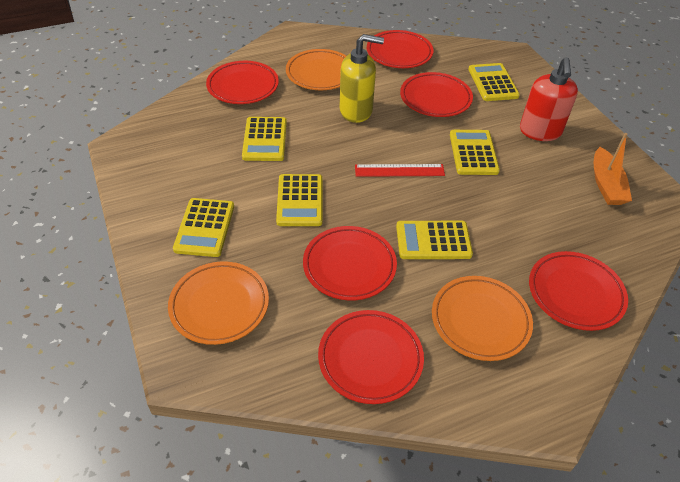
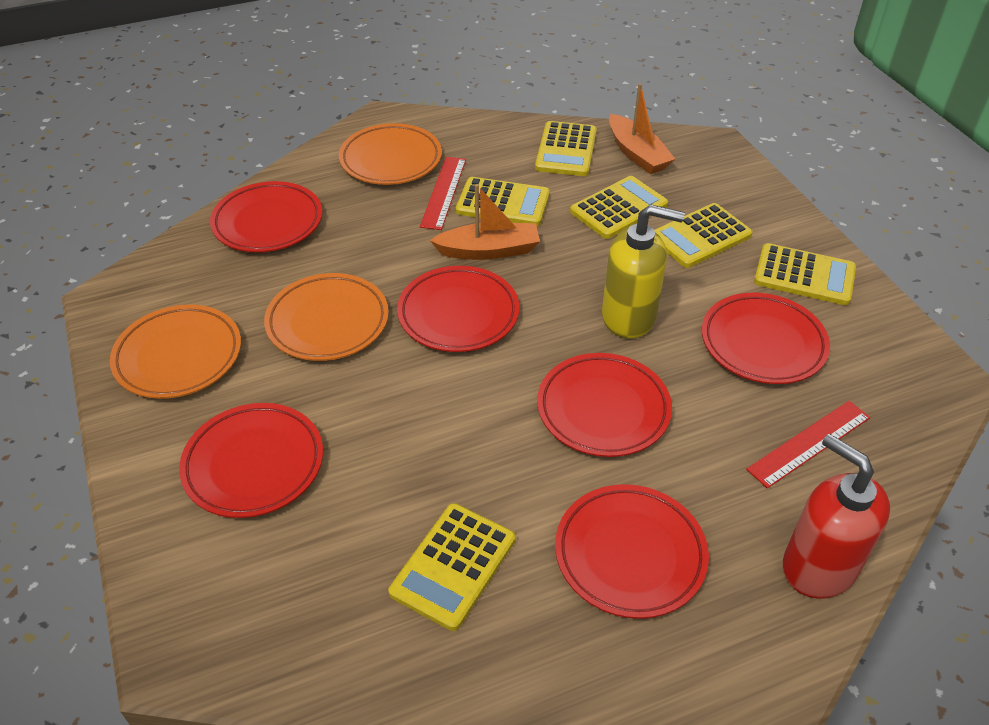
orange boat: 1 -> 2
red ruler: 1 -> 2

